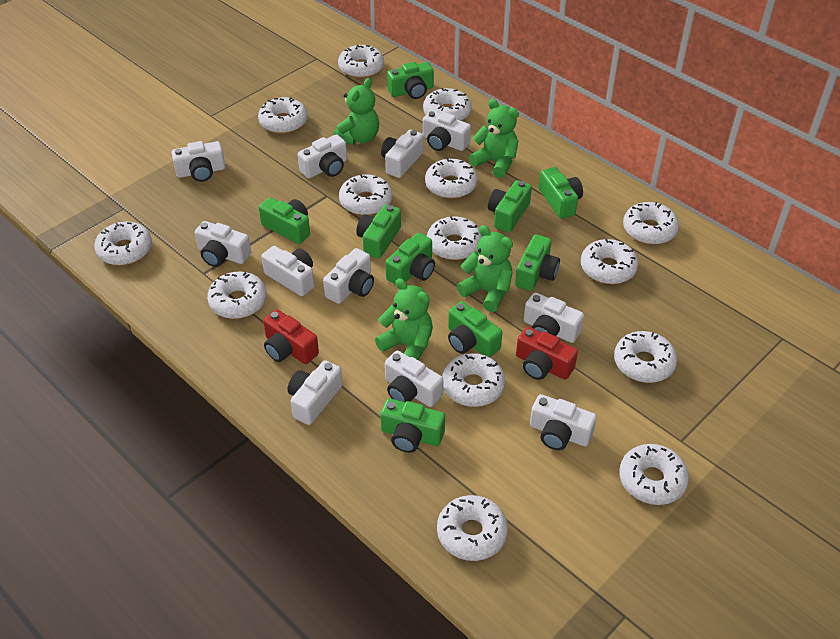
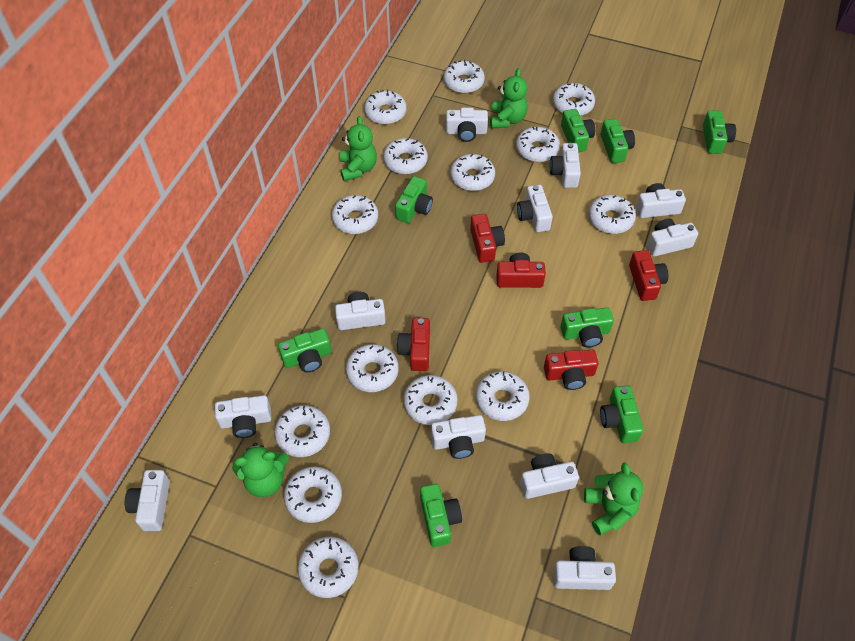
green camera: 9 -> 8
red camera: 2 -> 5

